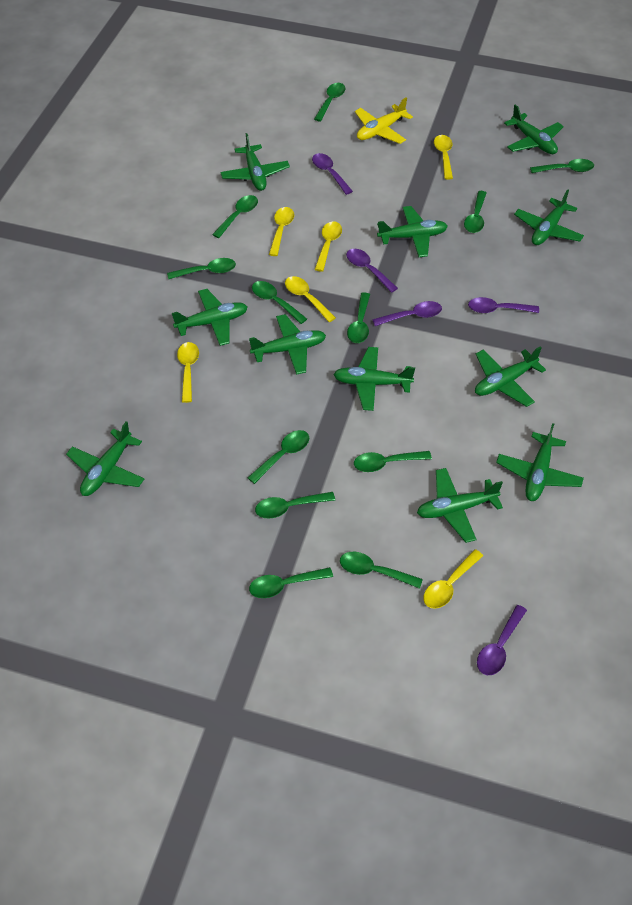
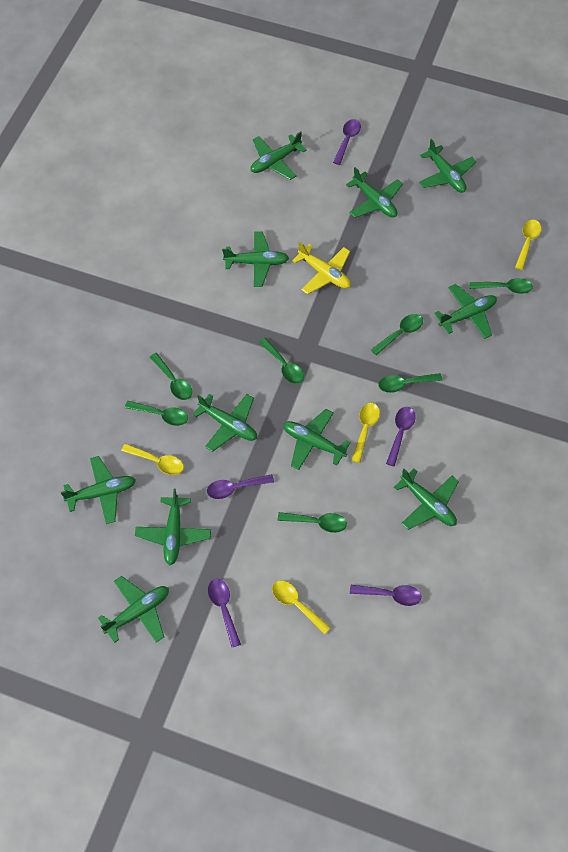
green spoon: 12 -> 7
yellow spoon: 6 -> 4

